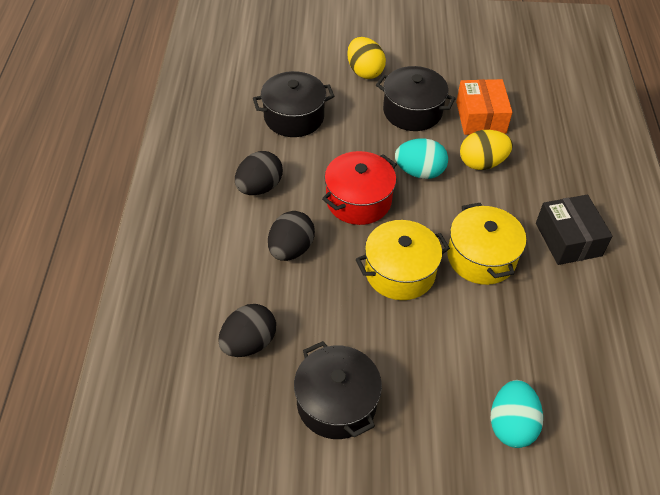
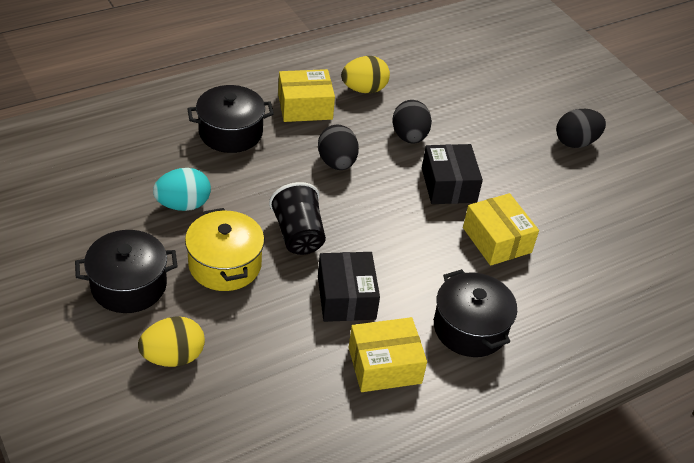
black box: 1 -> 2
black cup: 0 -> 1
orange box: 1 -> 0
red pot: 1 -> 0
turquoise egg: 2 -> 1
yellow box: 0 -> 3
yellow pot: 2 -> 1

